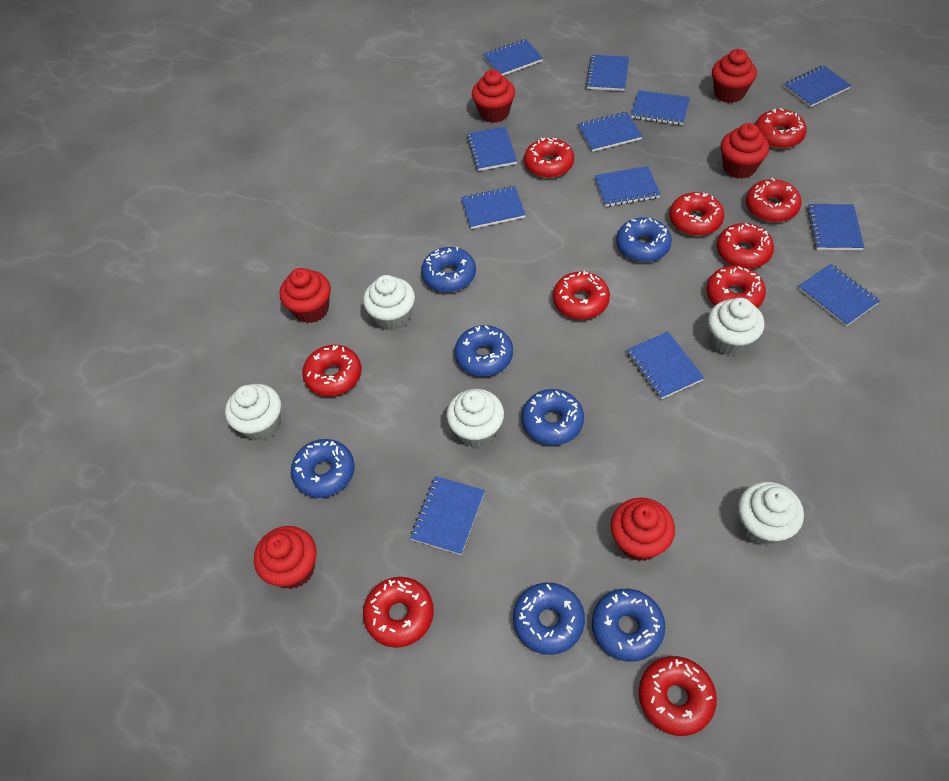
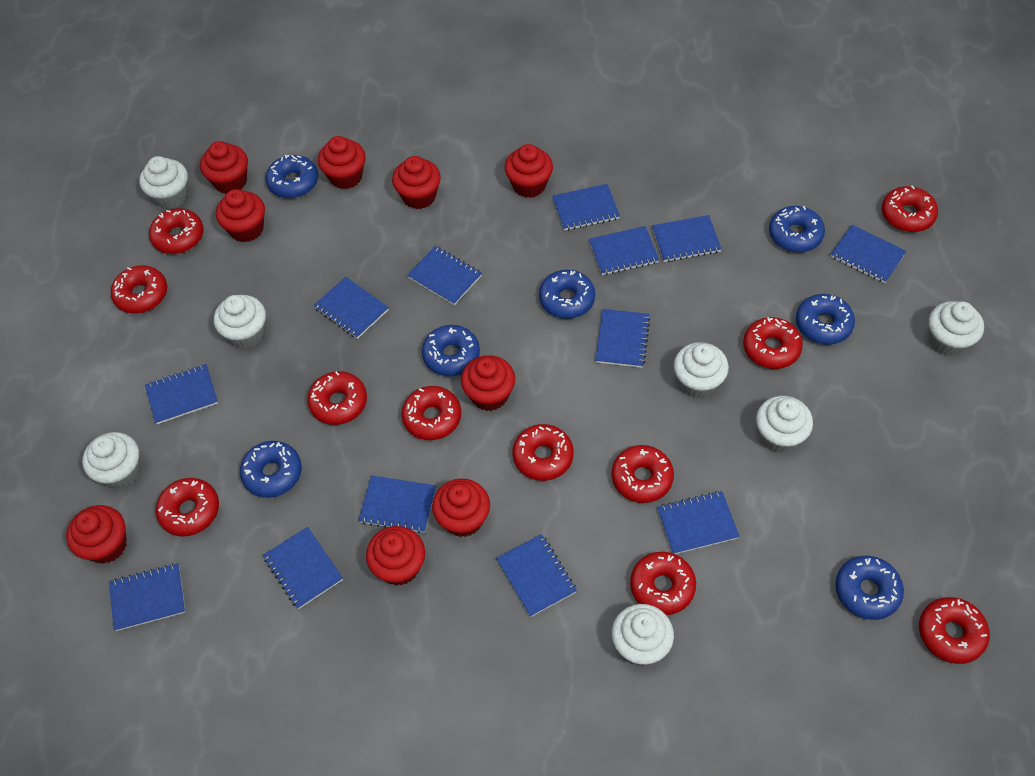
blue notebook: 12 -> 13
red cupcake: 6 -> 9
red donut: 10 -> 11
white cupcake: 5 -> 7

